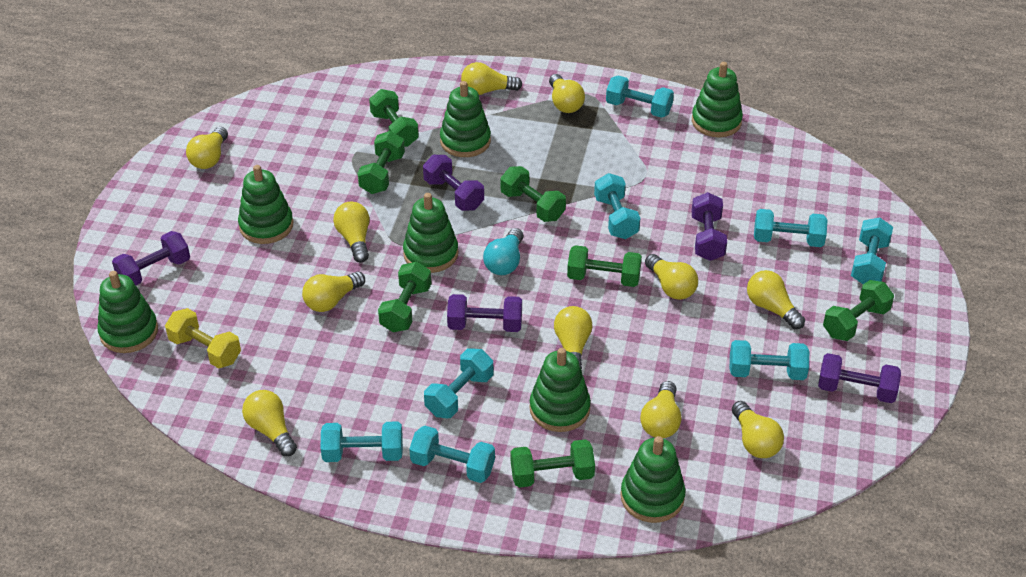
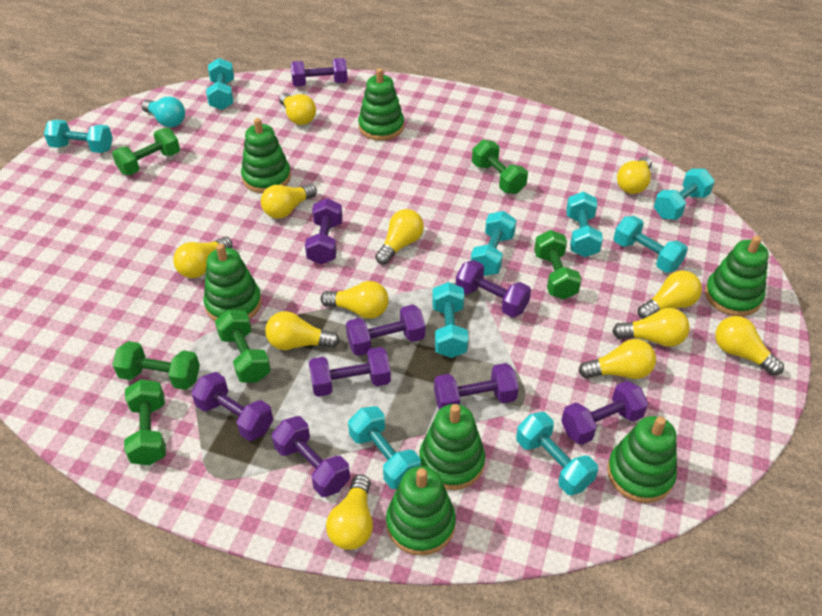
green dumbbell: 7 -> 6
purple dumbbell: 5 -> 9
turquoise dumbbell: 8 -> 9
yellow dumbbell: 1 -> 0
yellow light bulb: 11 -> 12

